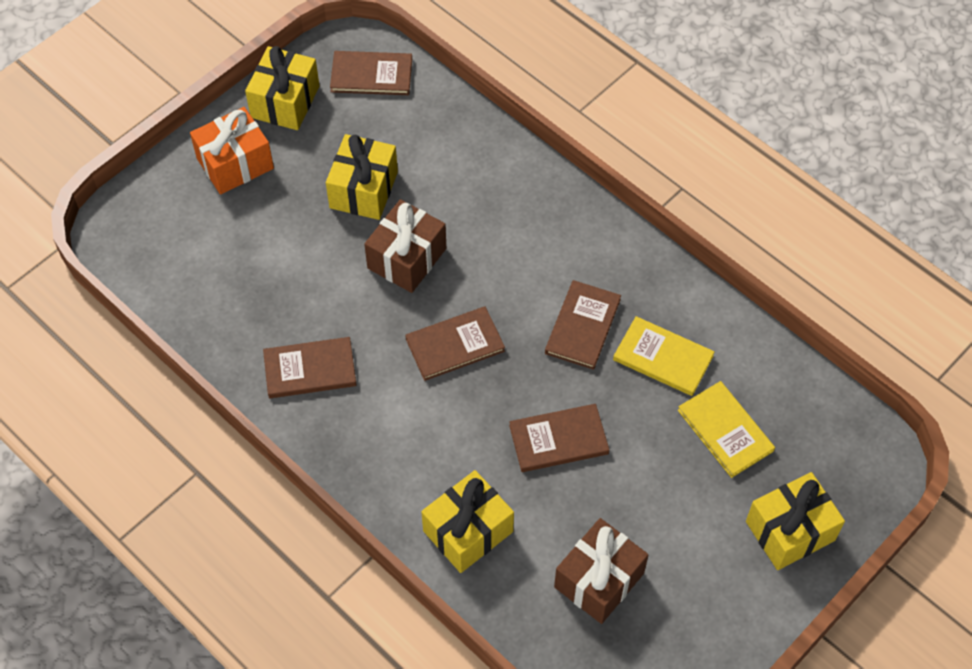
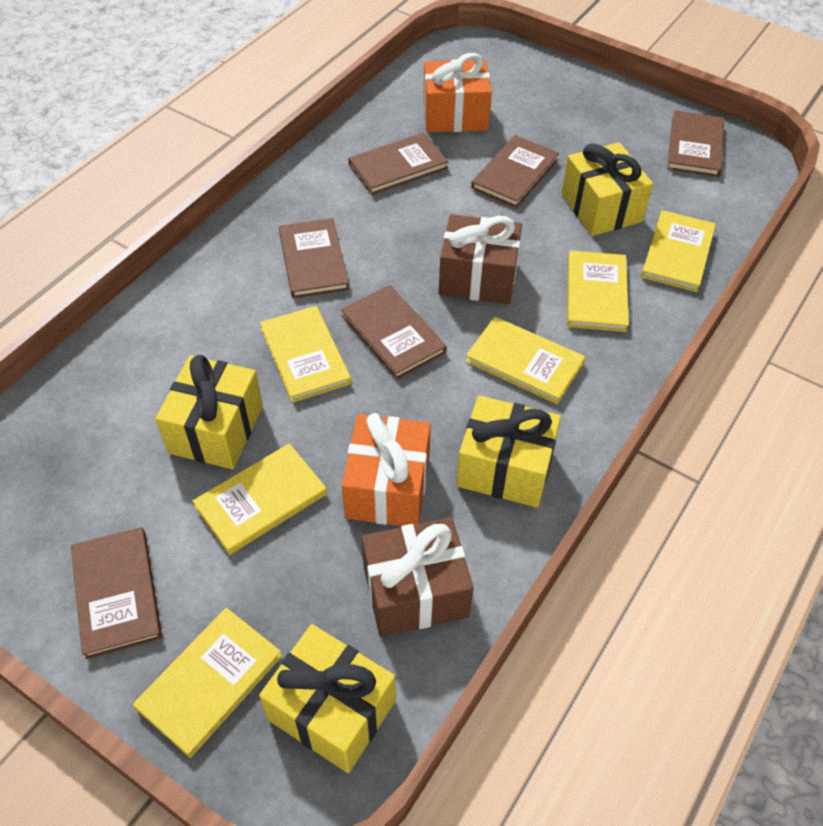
brown book: 5 -> 6
orange gift: 1 -> 2
yellow book: 2 -> 6

